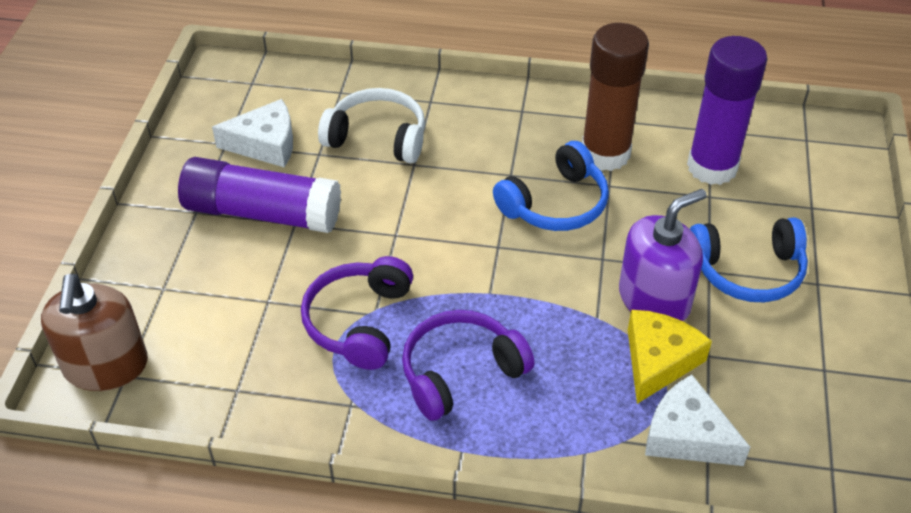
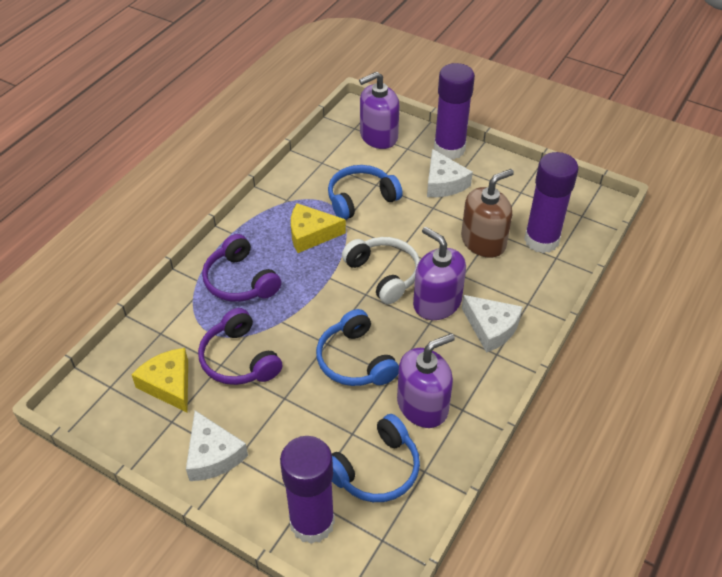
blue headphones: 2 -> 3
brown glue stick: 1 -> 0
purple glue stick: 2 -> 3
purple soap dispenser: 1 -> 3
white cheese: 2 -> 3
yellow cheese: 1 -> 2

